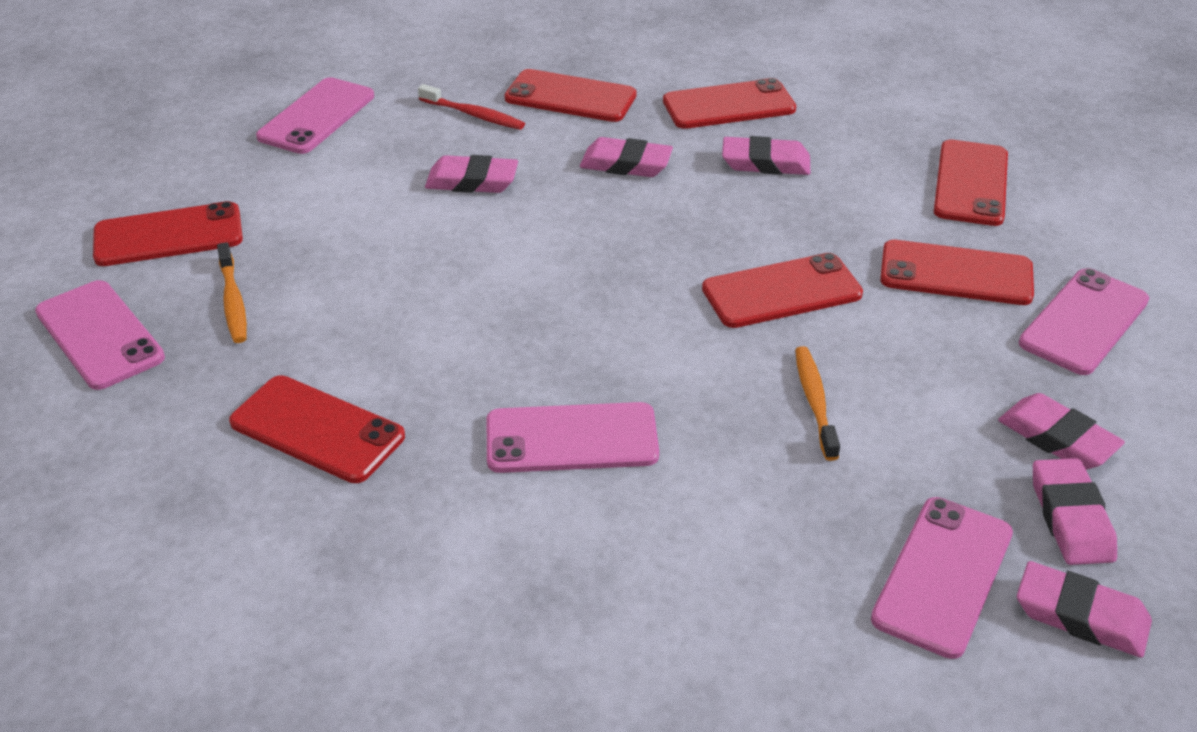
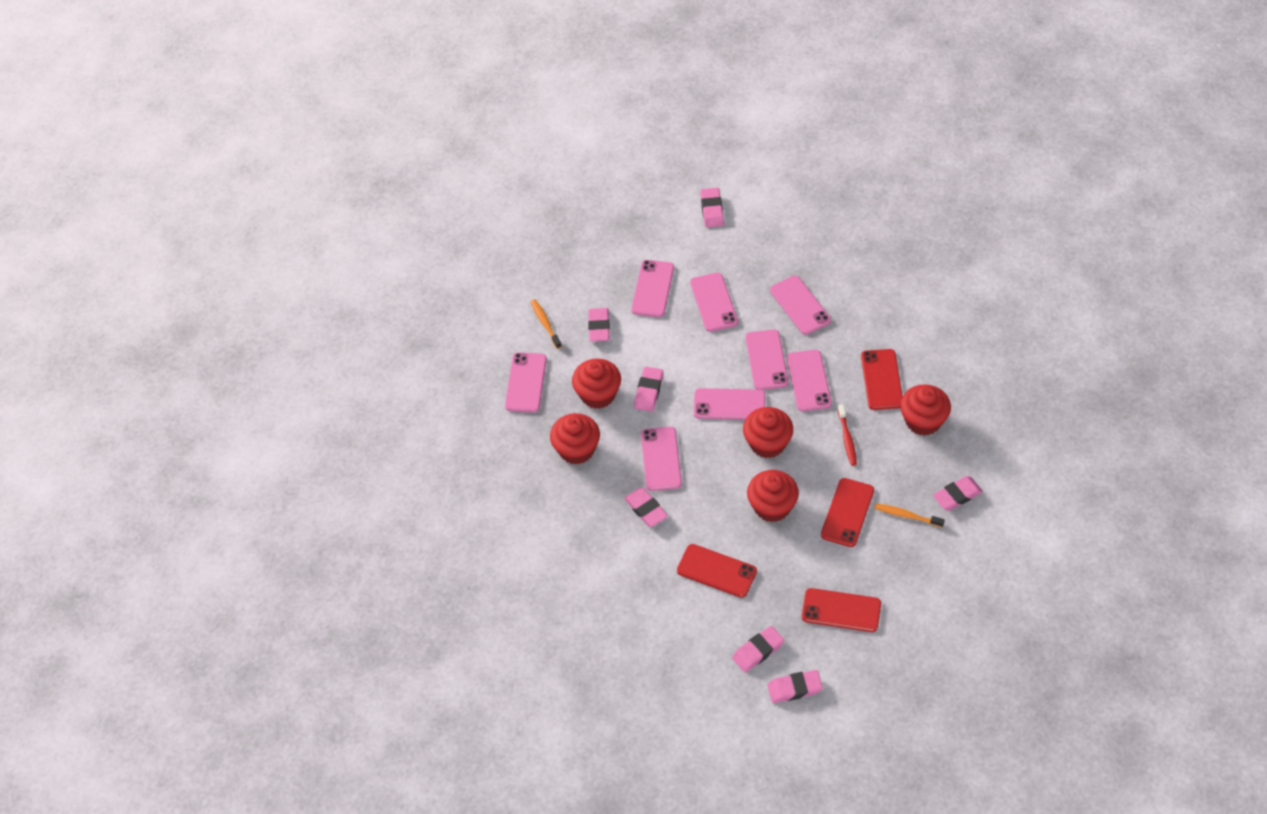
pink eraser: 6 -> 7
pink phone: 5 -> 8
red cupcake: 0 -> 5
red phone: 7 -> 4

